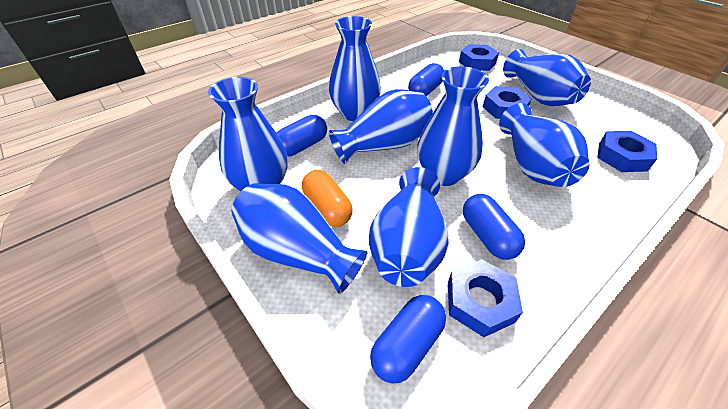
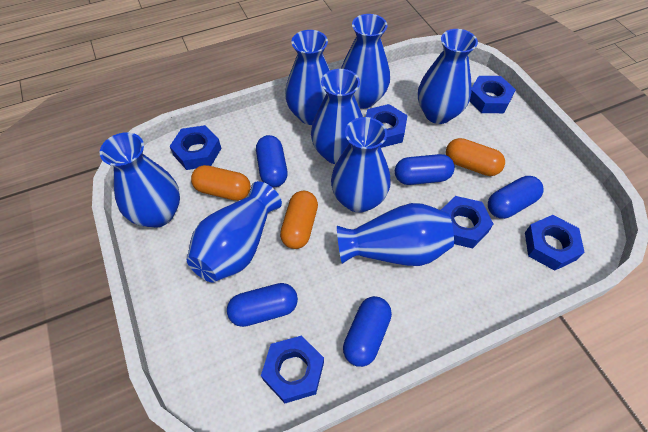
blue capsule: 4 -> 5
blue nut: 4 -> 6
orange capsule: 1 -> 3

